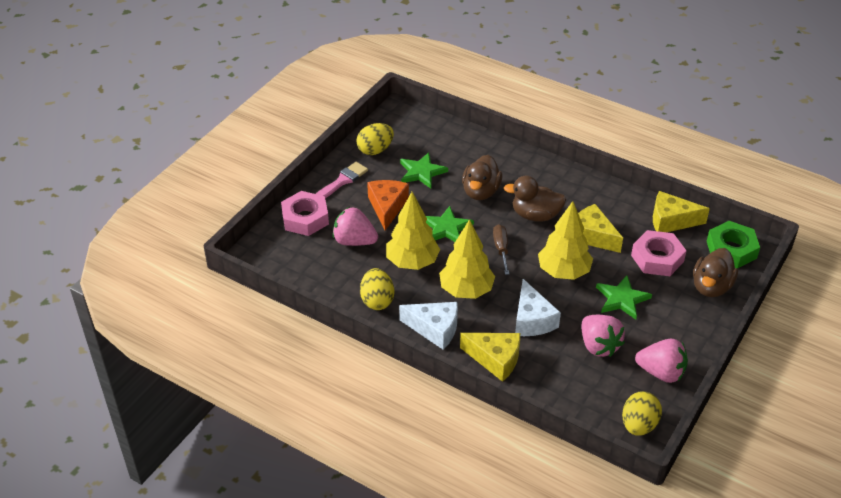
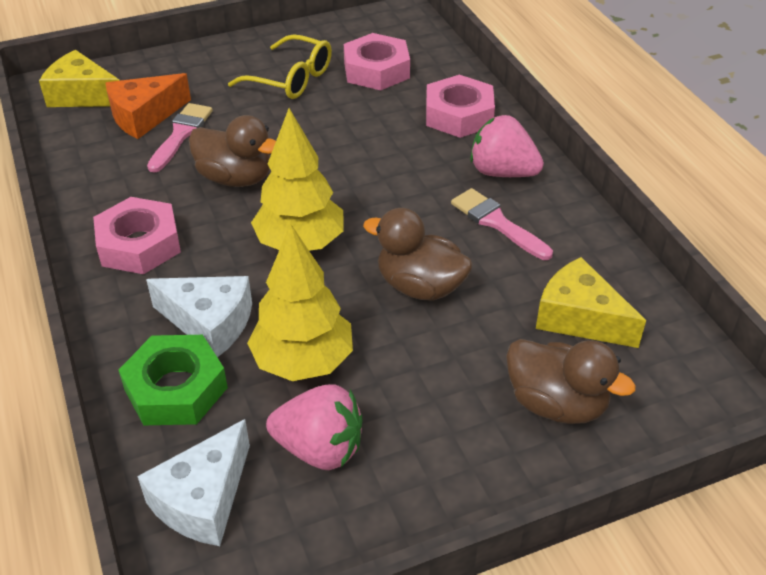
brown screwdriver: 1 -> 0
green star: 3 -> 0
pink brush: 1 -> 2
pink nut: 2 -> 3
pink strawberry: 3 -> 2
yellow cheese: 3 -> 2
yellow egg: 3 -> 0
yellow glasses: 0 -> 1
yellow tree: 3 -> 2

